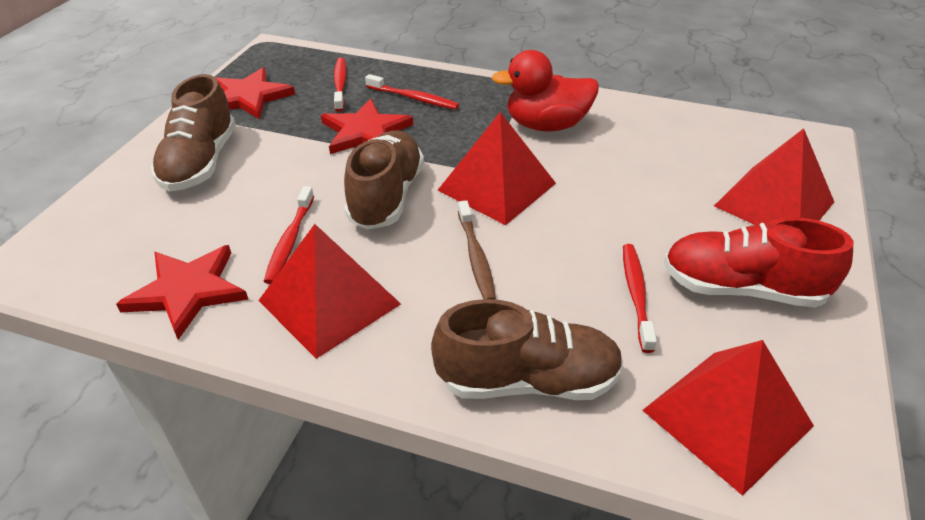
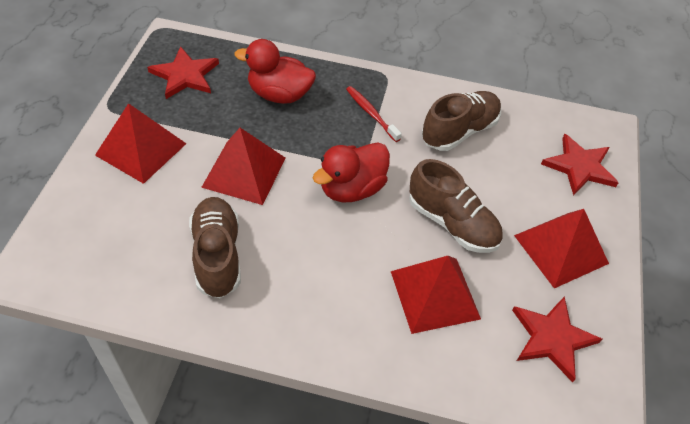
brown toothbrush: 1 -> 0
red duck: 1 -> 2
red shoe: 1 -> 0
red toothbrush: 4 -> 1

